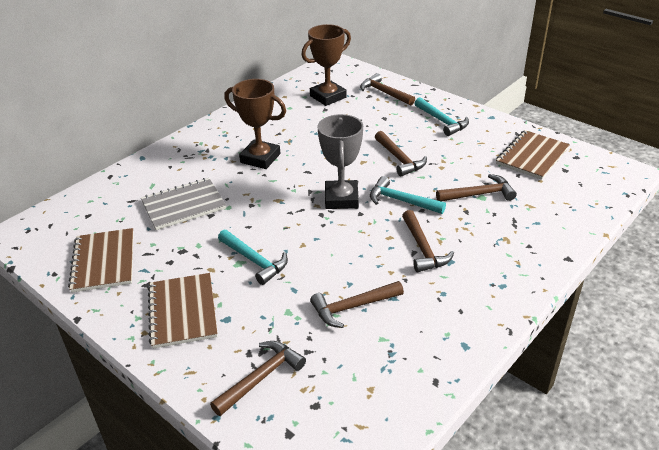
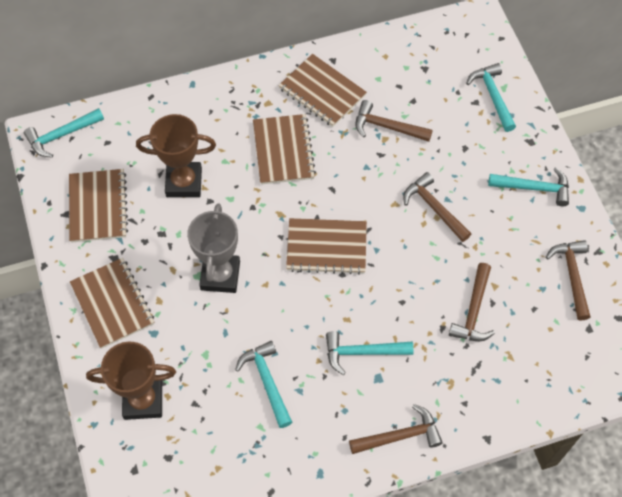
brown hammer: 6 -> 5
brown notebook: 3 -> 5
grey notebook: 1 -> 0
turquoise hammer: 3 -> 5

